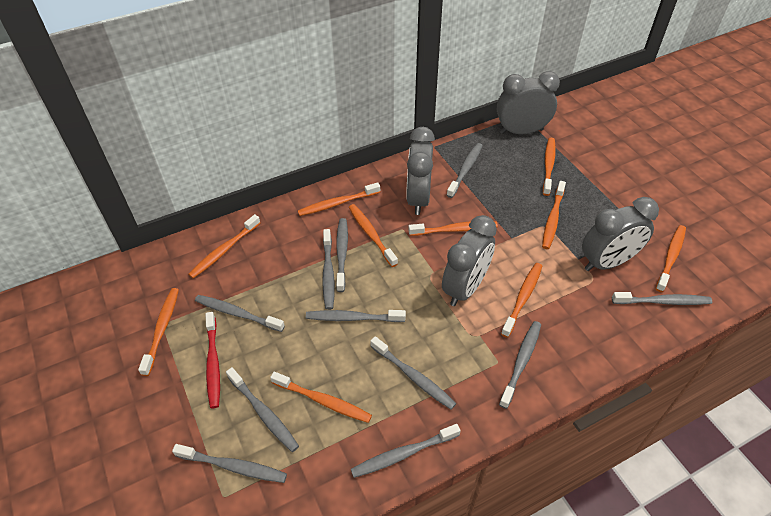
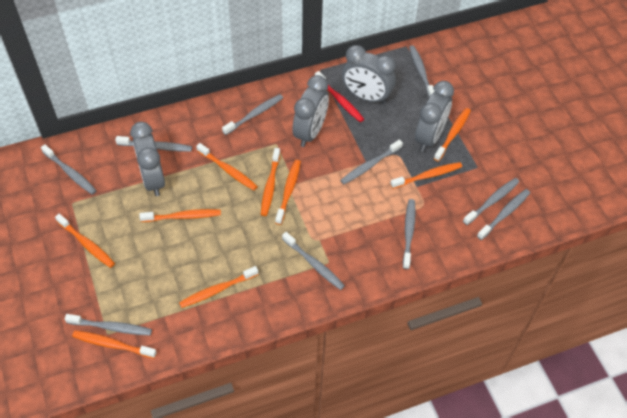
grey toothbrush: 11 -> 10
orange toothbrush: 10 -> 9

